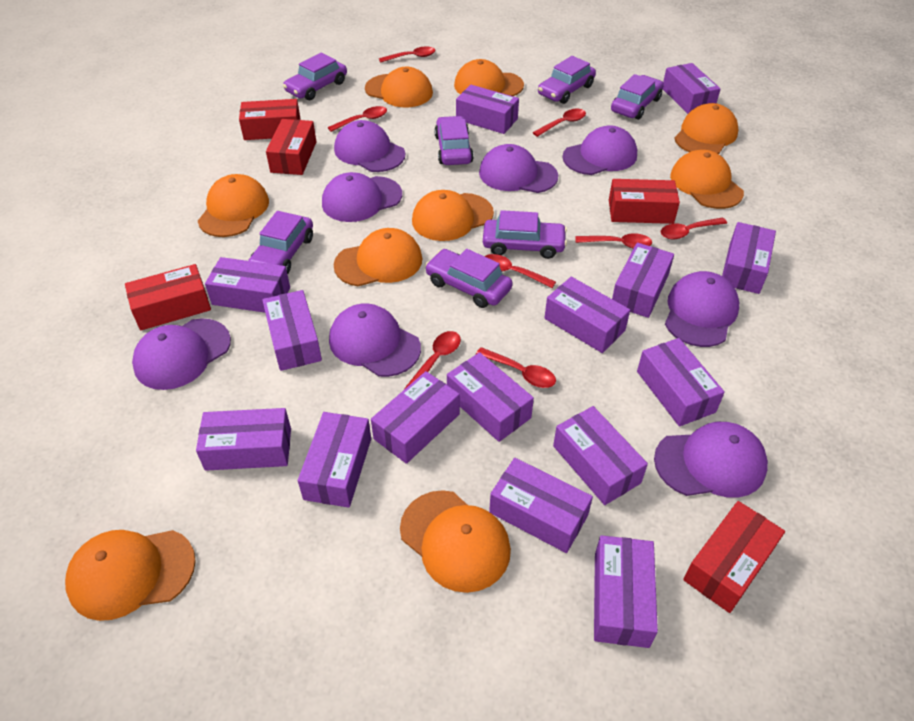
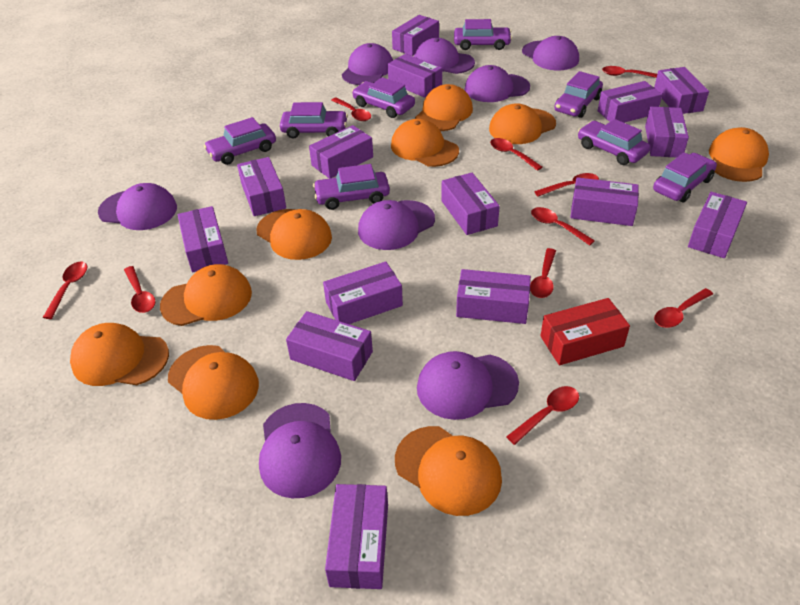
purple car: 7 -> 8
red box: 5 -> 1
red spoon: 8 -> 10

